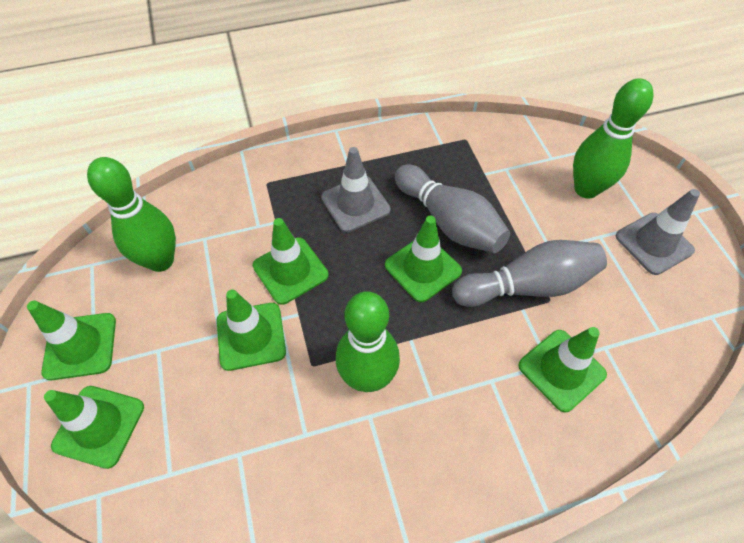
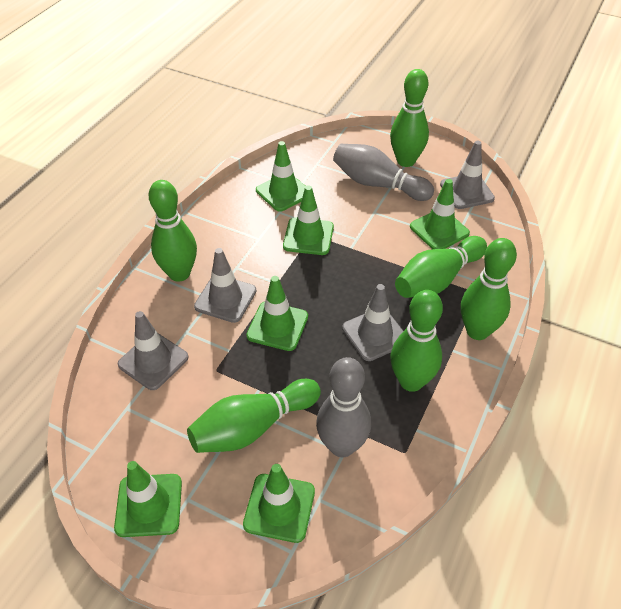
green bowling pin: 3 -> 6
grey traffic cone: 2 -> 4

